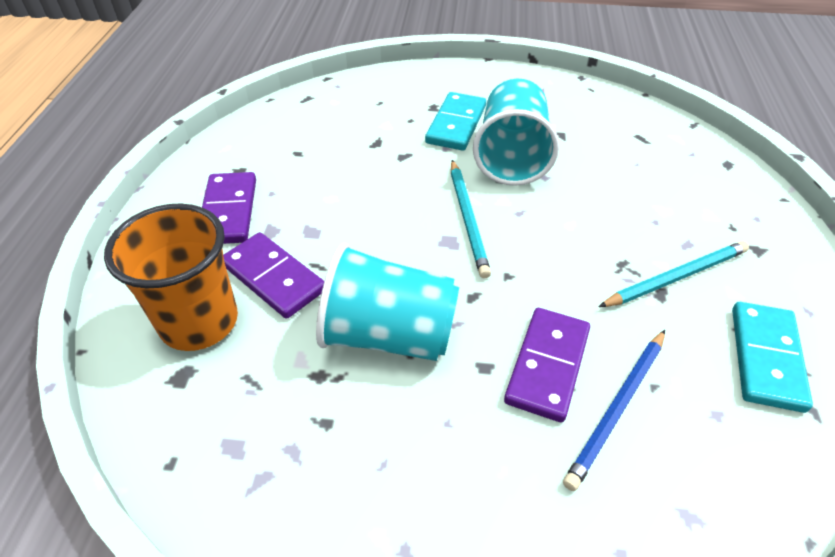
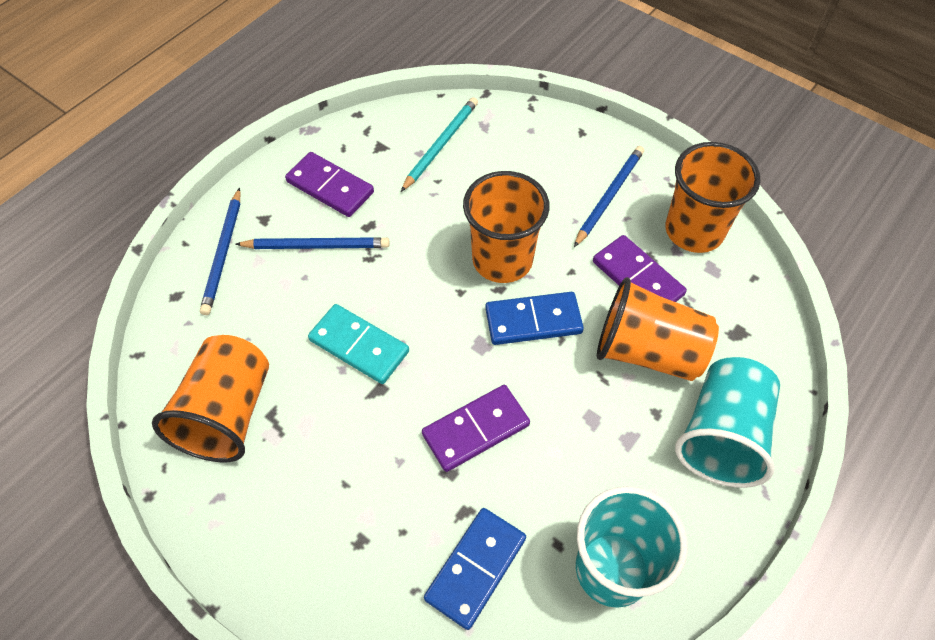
blue domino: 0 -> 2
blue pencil: 1 -> 3
orange cup: 1 -> 4
turquoise domino: 2 -> 1
turquoise pencil: 2 -> 1

